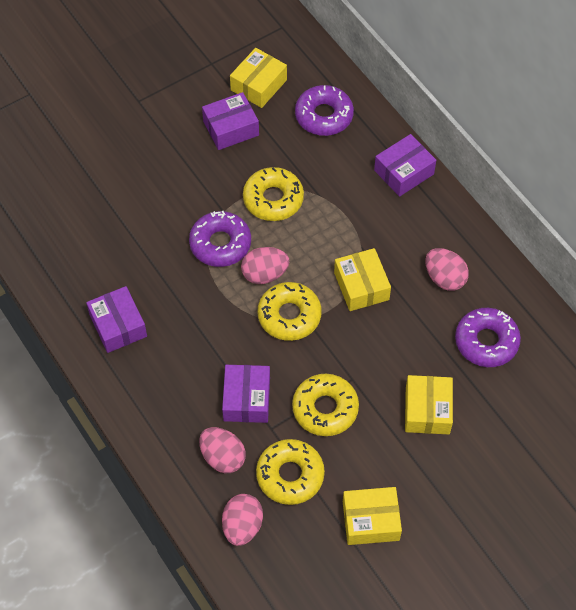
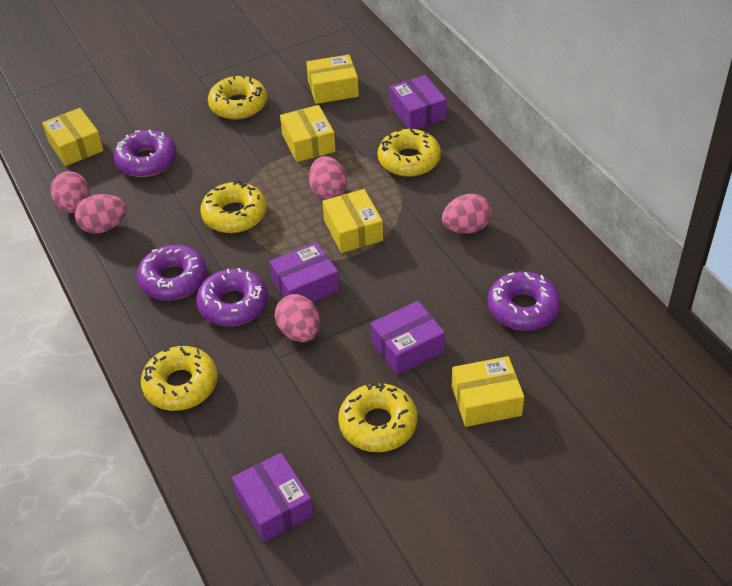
pink egg: 4 -> 5
purple donut: 3 -> 4
yellow box: 4 -> 5
yellow donut: 4 -> 5

